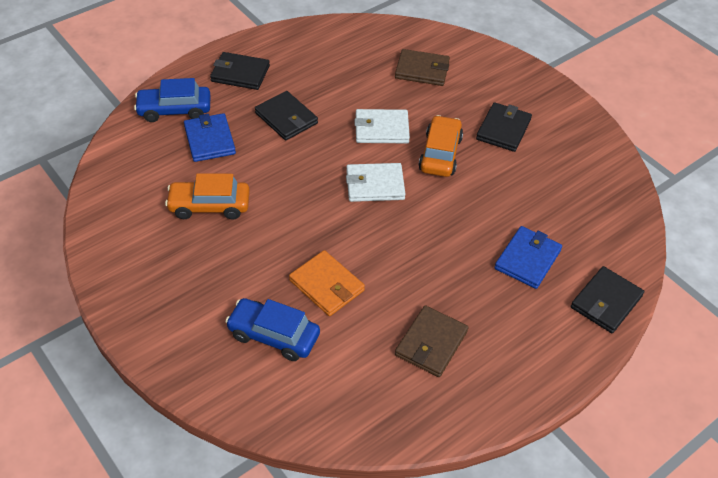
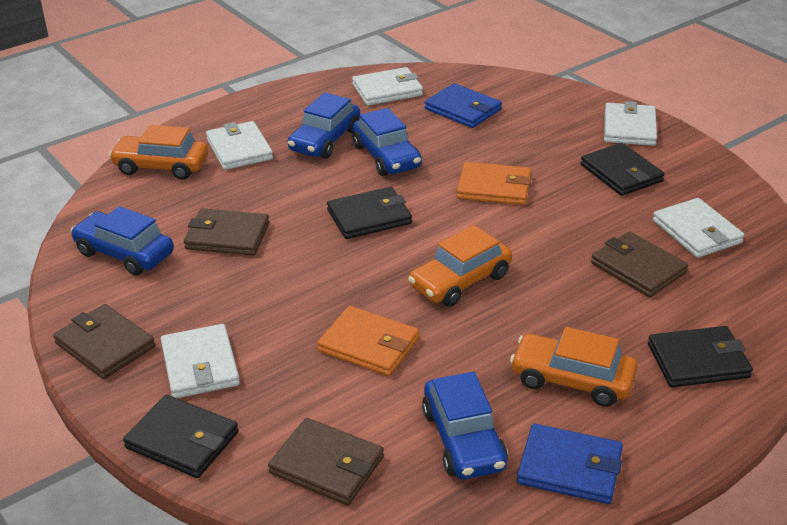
blue car: 2 -> 4
brown wallet: 2 -> 4
orange car: 2 -> 3
orange wallet: 1 -> 2
white wallet: 2 -> 5

